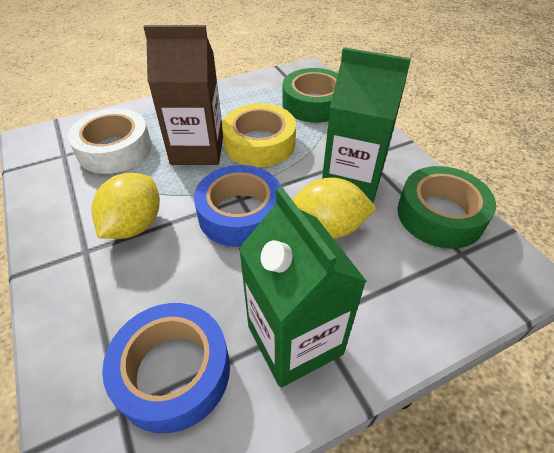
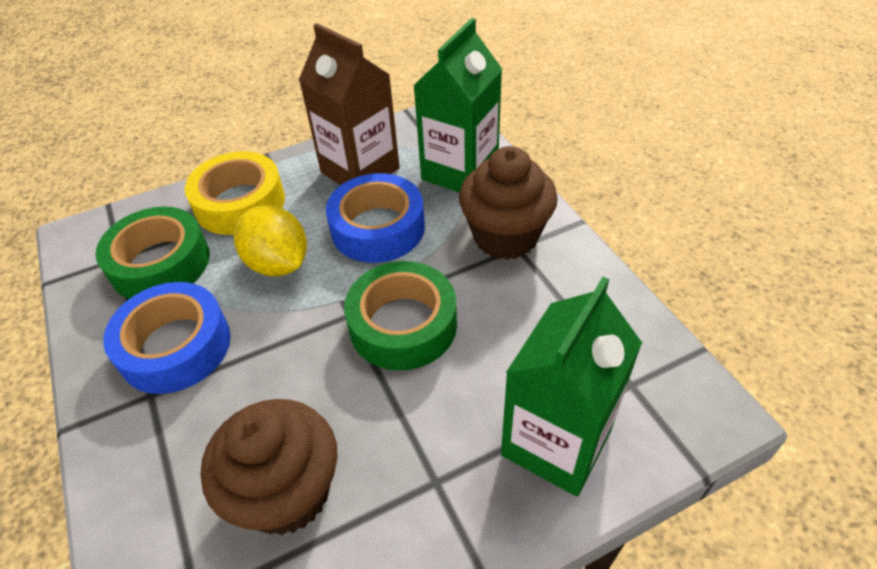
brown cupcake: 0 -> 2
white tape: 1 -> 0
yellow lemon: 2 -> 1

